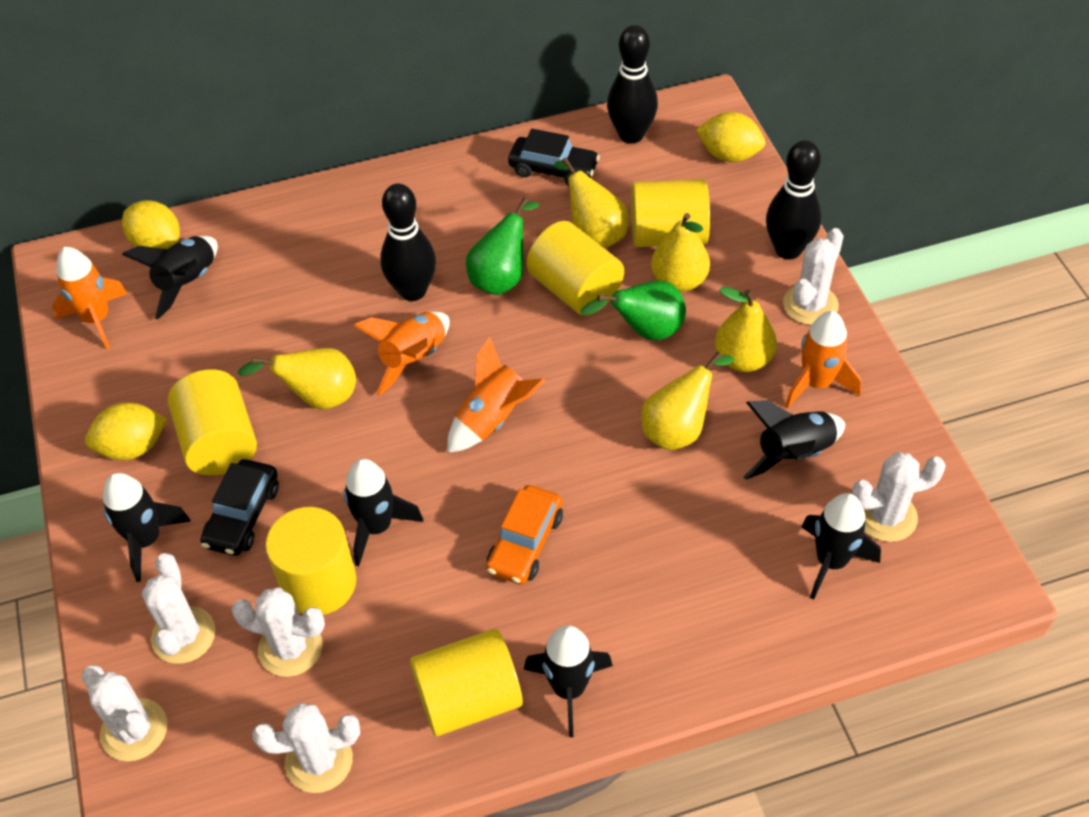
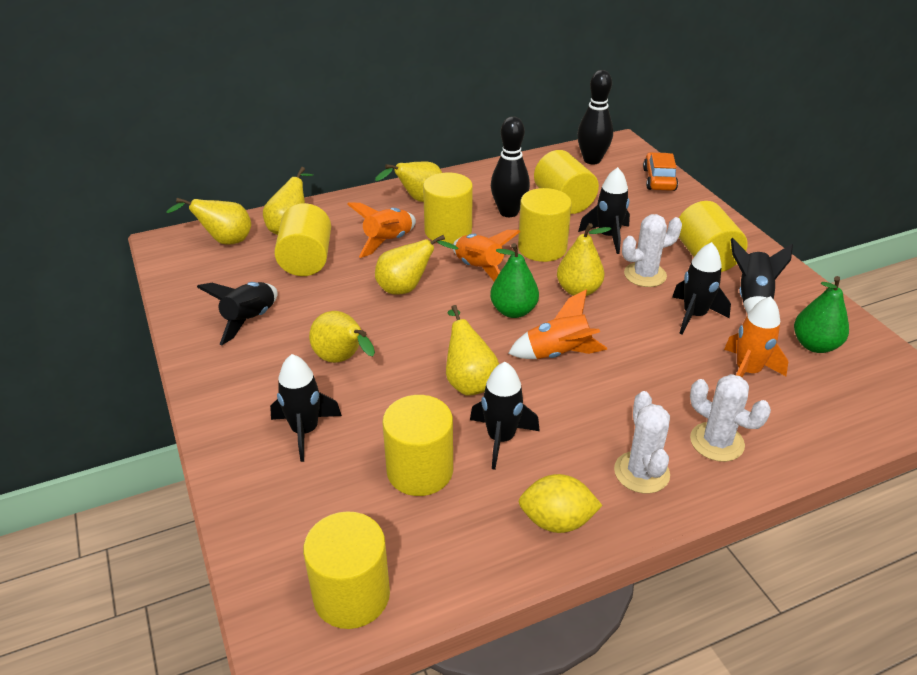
black bowling pin: 3 -> 2
black car: 2 -> 0
white cactus: 6 -> 3
yellow cylinder: 5 -> 7
yellow lemon: 3 -> 1
yellow pear: 5 -> 7

